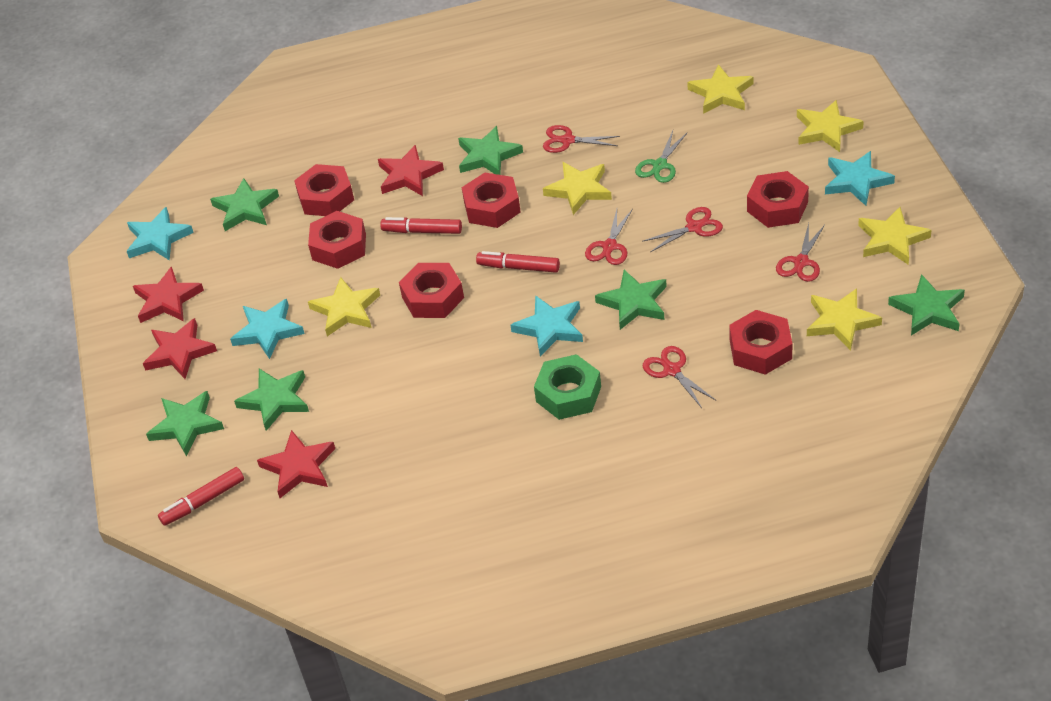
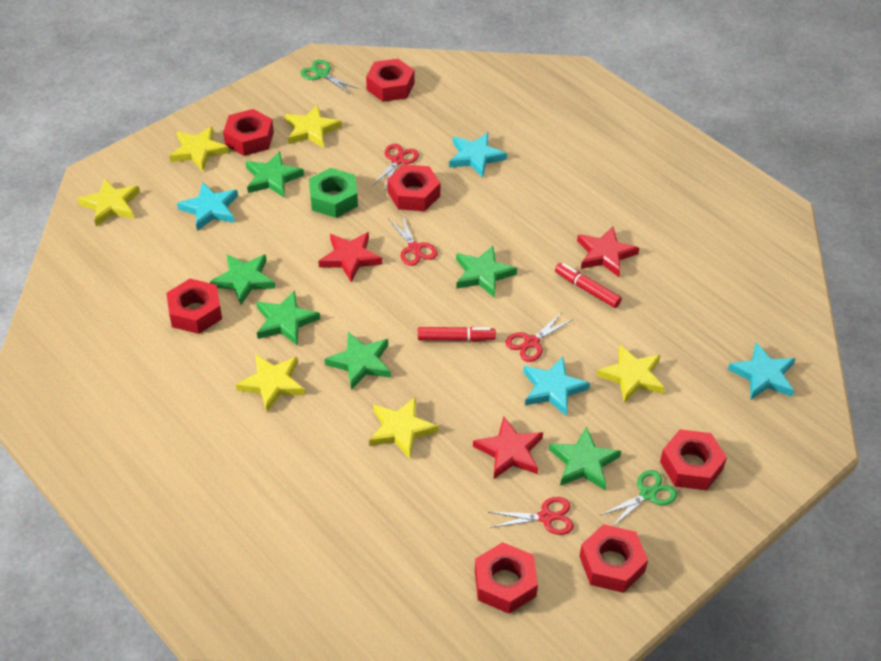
green scissors: 1 -> 2
red marker: 3 -> 2
red nut: 6 -> 7
red scissors: 5 -> 4
red star: 4 -> 3

